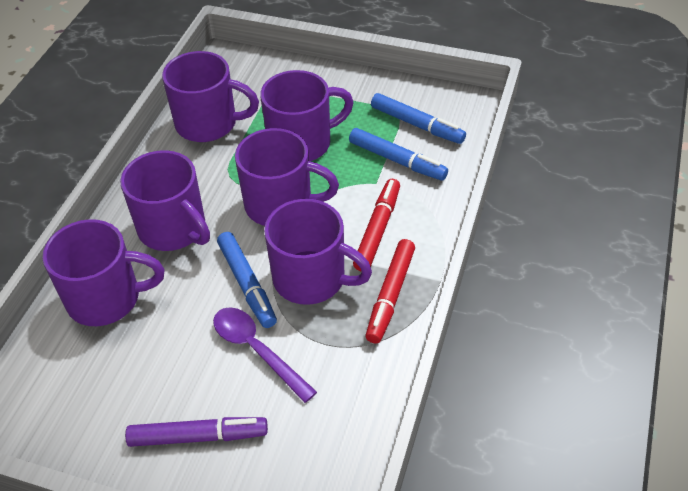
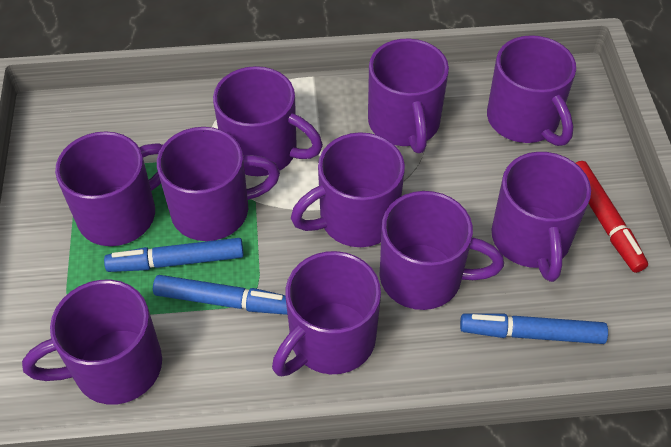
purple marker: 1 -> 0
purple mug: 6 -> 10
purple spoon: 1 -> 0
red marker: 2 -> 1

